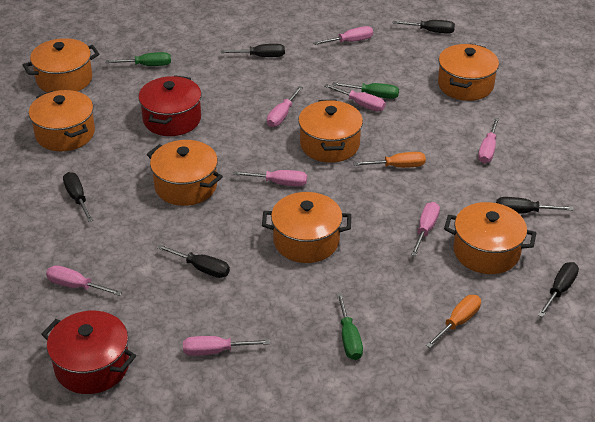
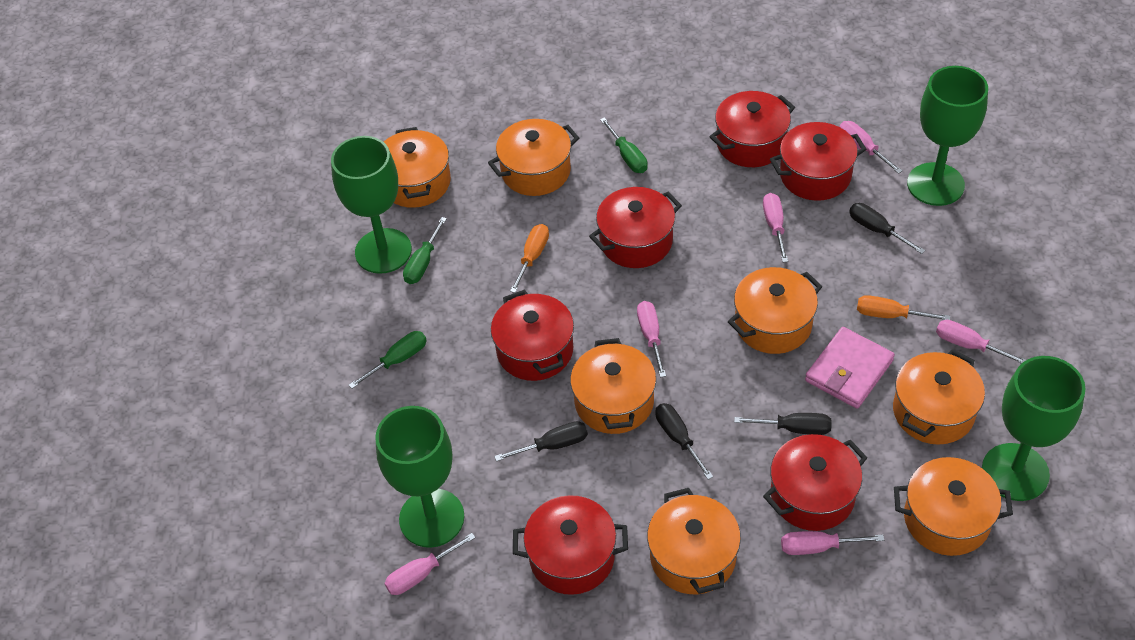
black screwdriver: 6 -> 4
green goblet: 0 -> 4
pink screwdriver: 8 -> 6
pink wallet: 0 -> 1
red pot: 2 -> 6

